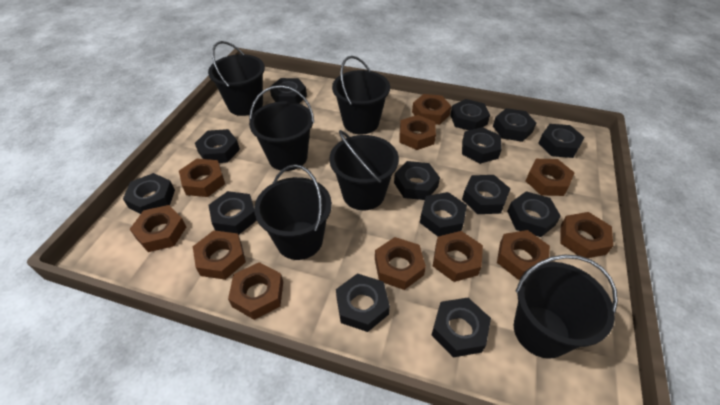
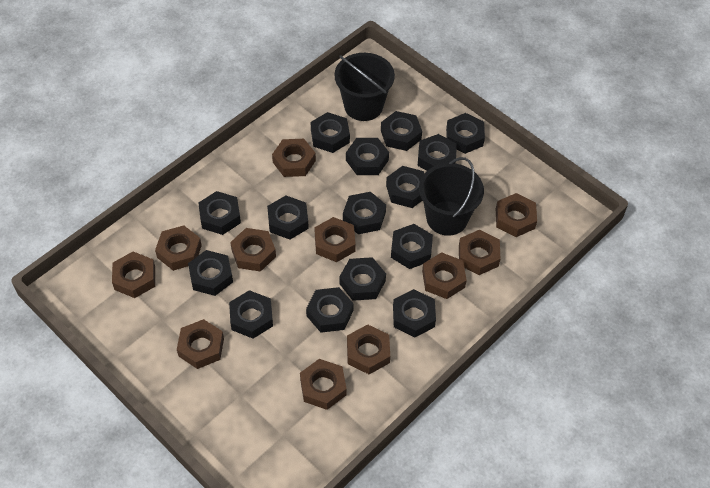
black bucket: 6 -> 2
black nut: 14 -> 15

